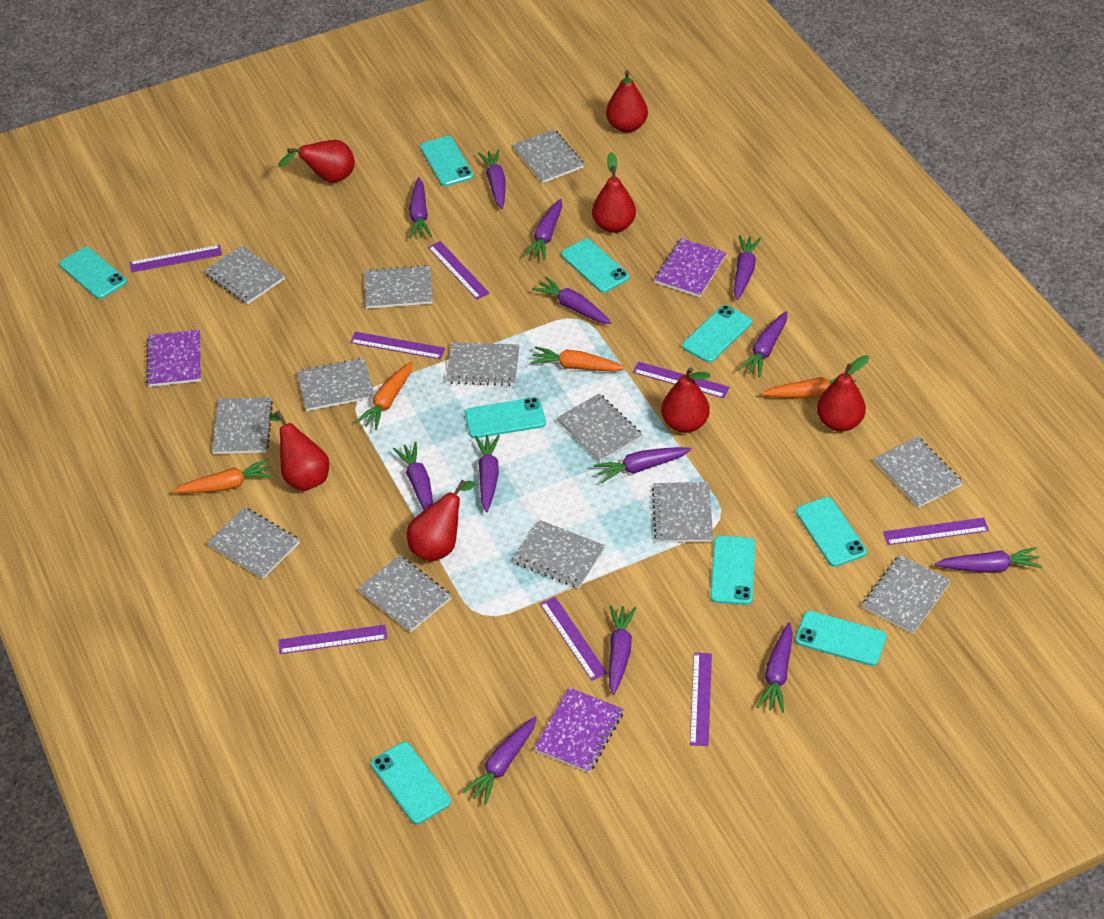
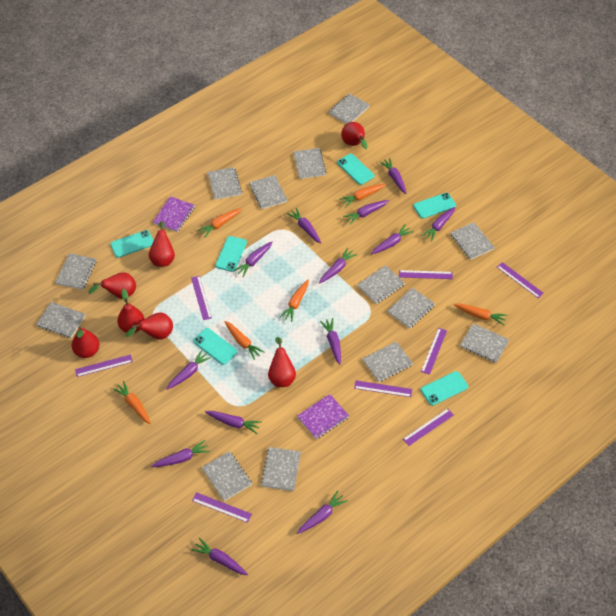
orange carrot: 4 -> 6
purple notebook: 3 -> 2
turquoise phone: 9 -> 6

